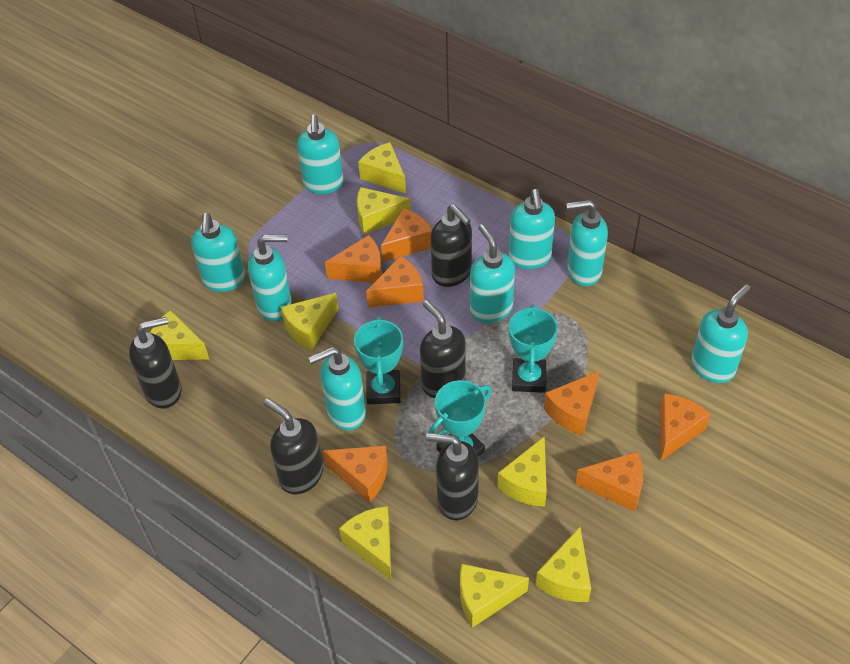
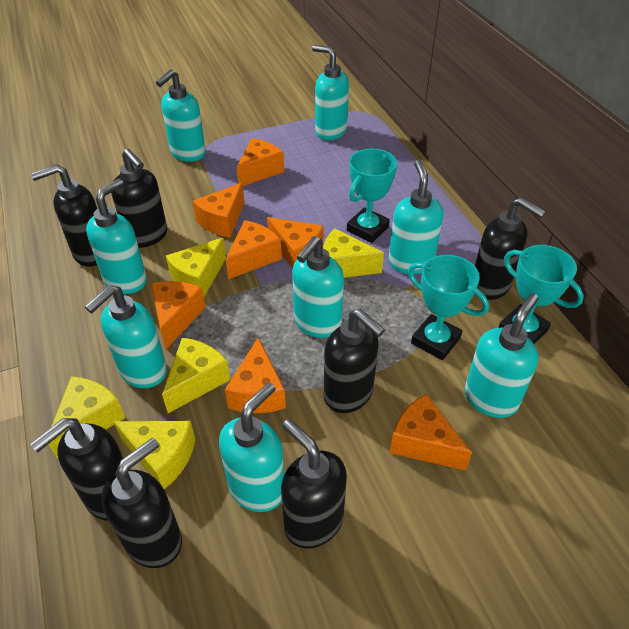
black soap dispenser: 5 -> 7
yellow cheese: 8 -> 5

